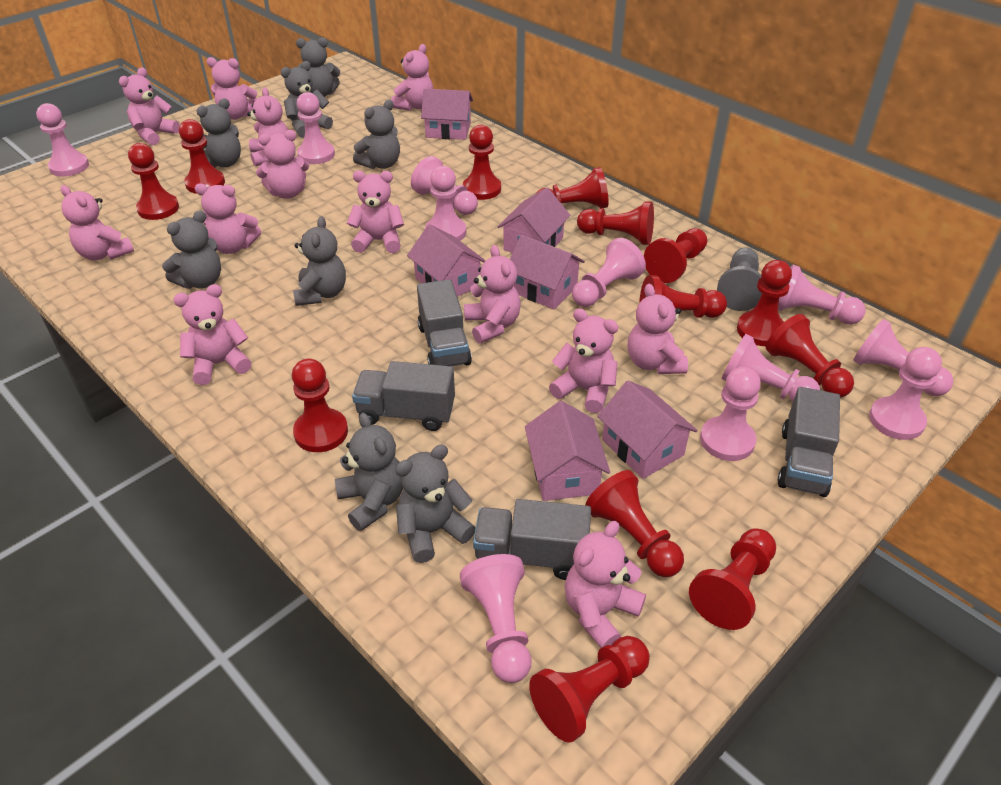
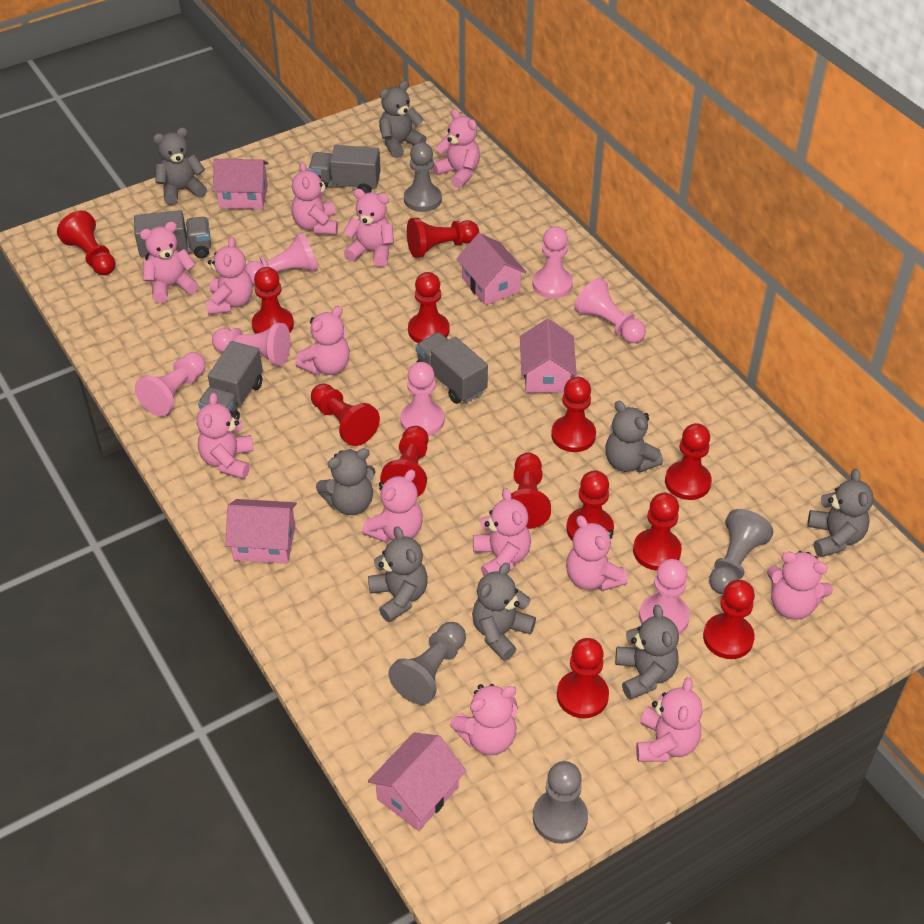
grey pawn: 1 -> 4
pink house: 6 -> 5
pink pawn: 11 -> 7

